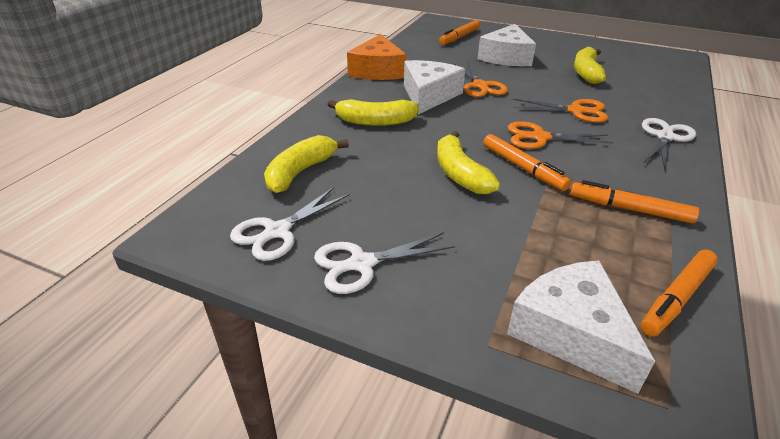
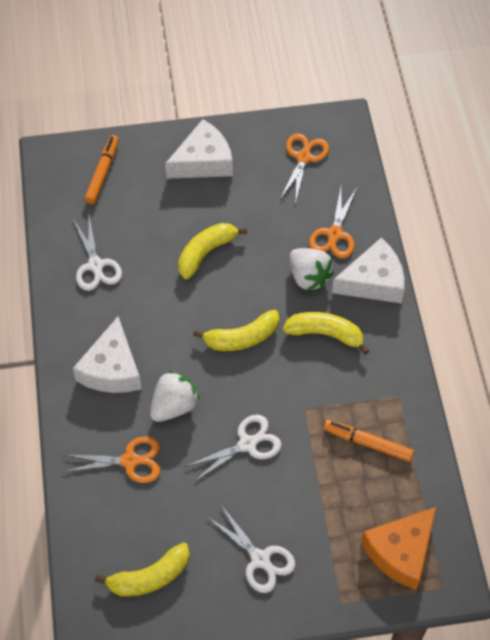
orange marker: 4 -> 2
white strawberry: 0 -> 2

